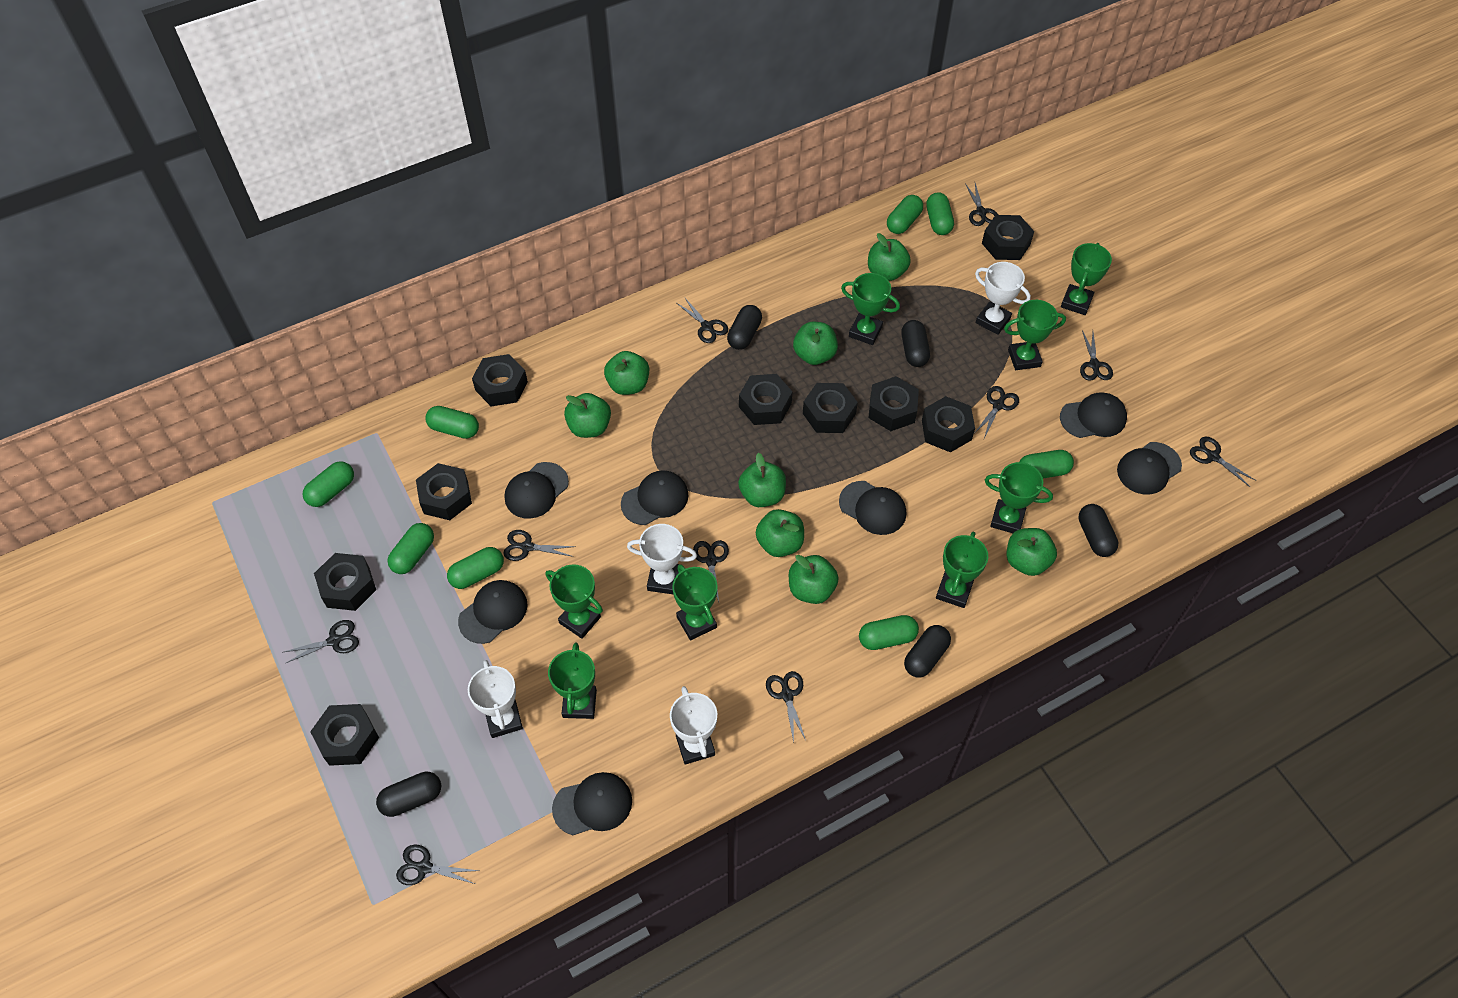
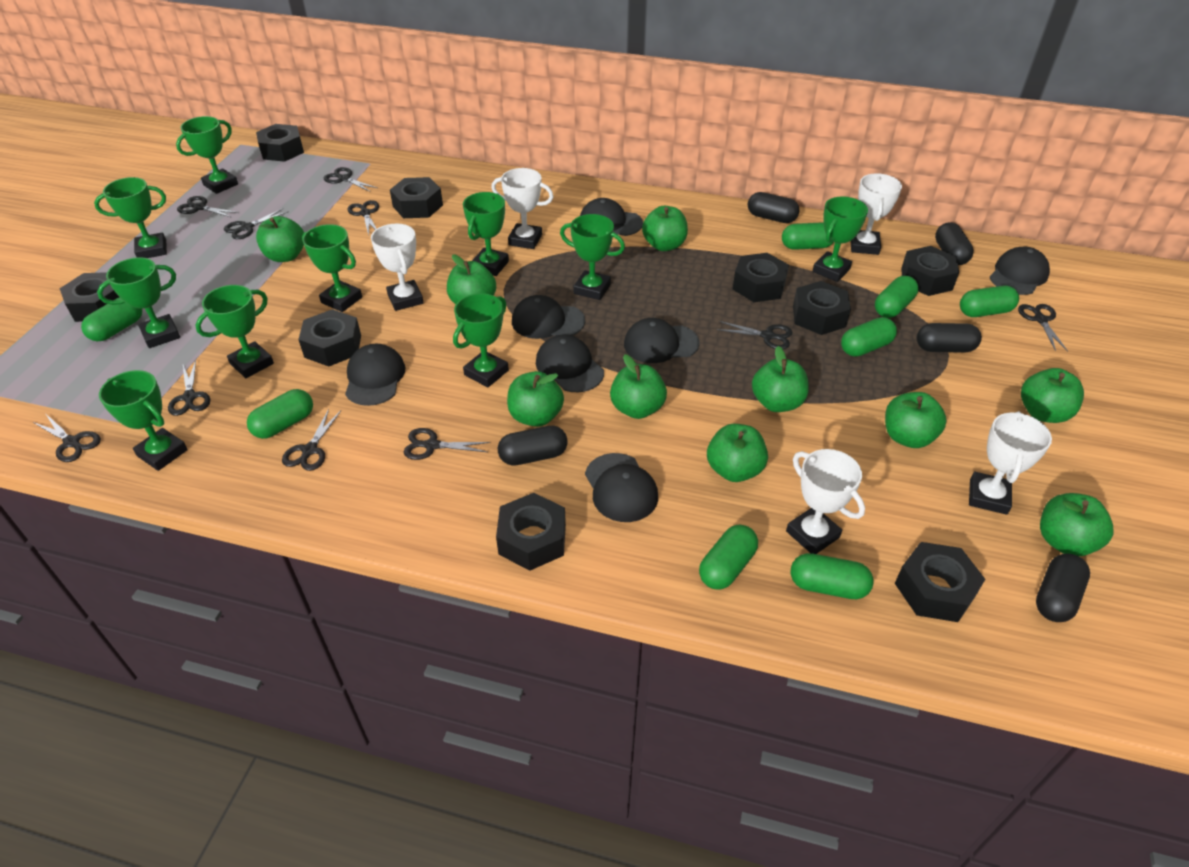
green apple: 8 -> 10
green trophy: 8 -> 10
white trophy: 4 -> 5

